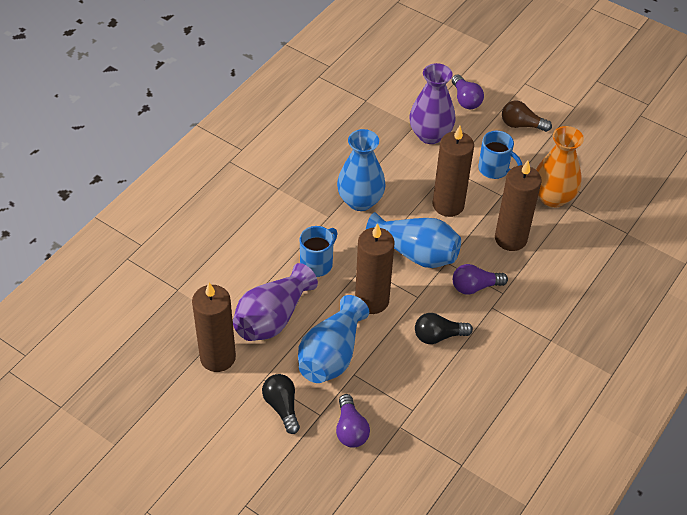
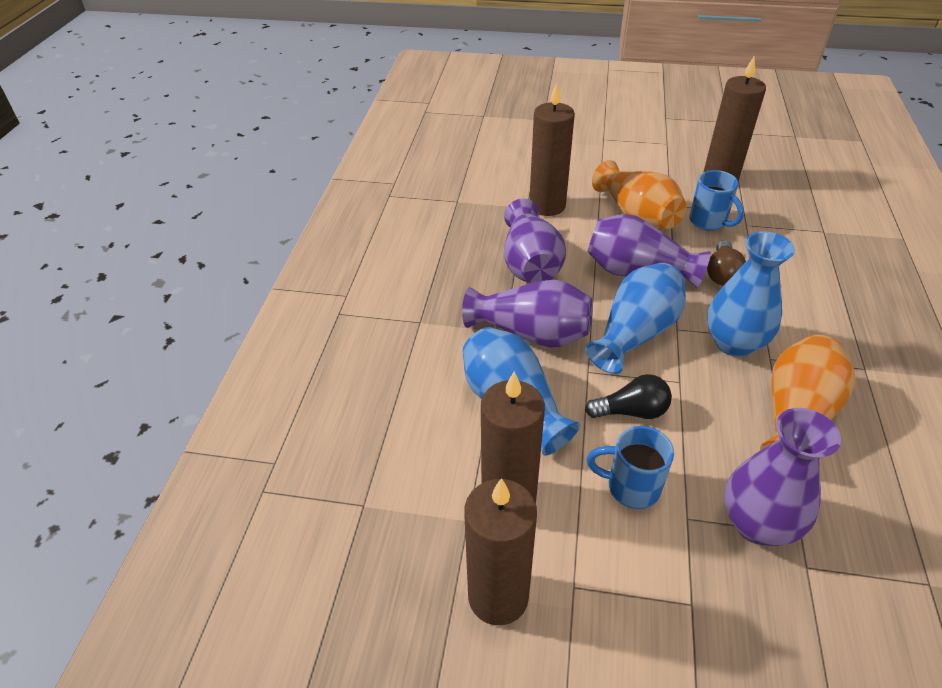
black light bulb: 2 -> 1
orange vase: 1 -> 2
purple light bulb: 3 -> 0
purple vase: 2 -> 4

